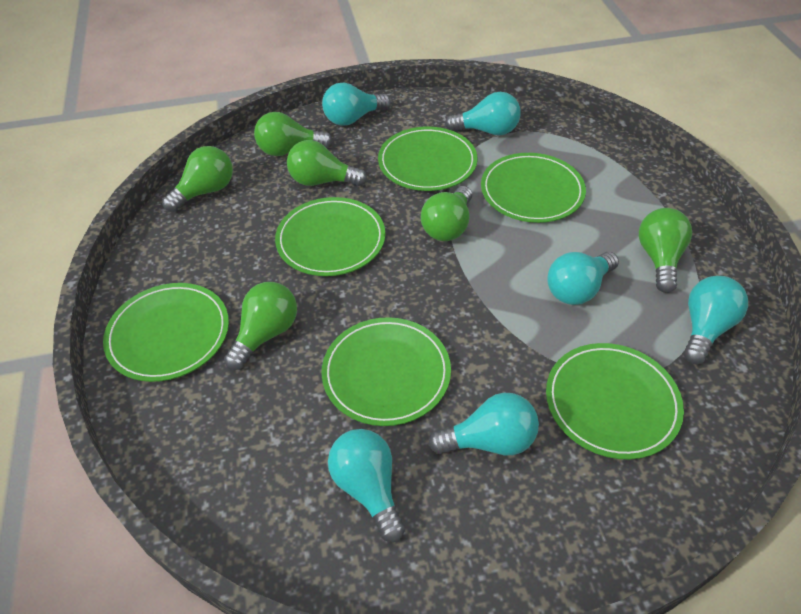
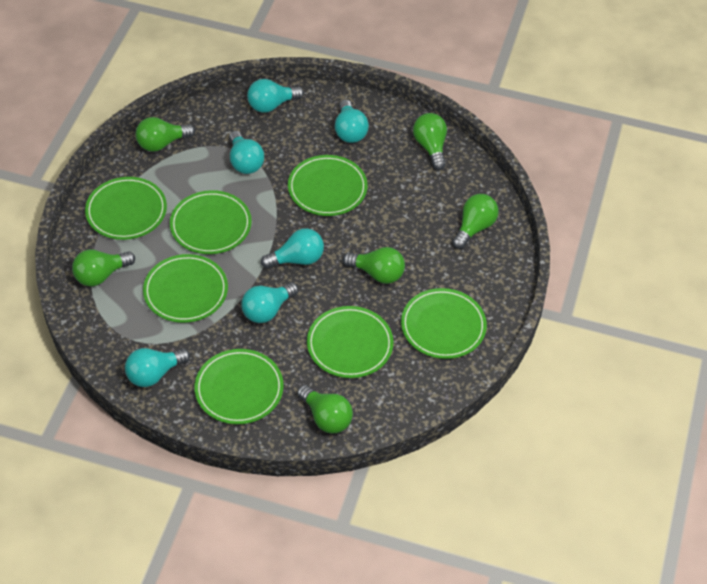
green plate: 6 -> 7

